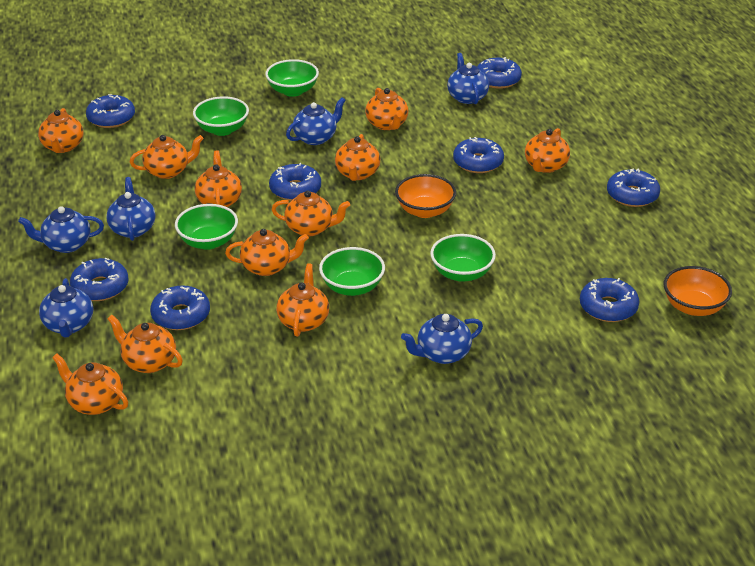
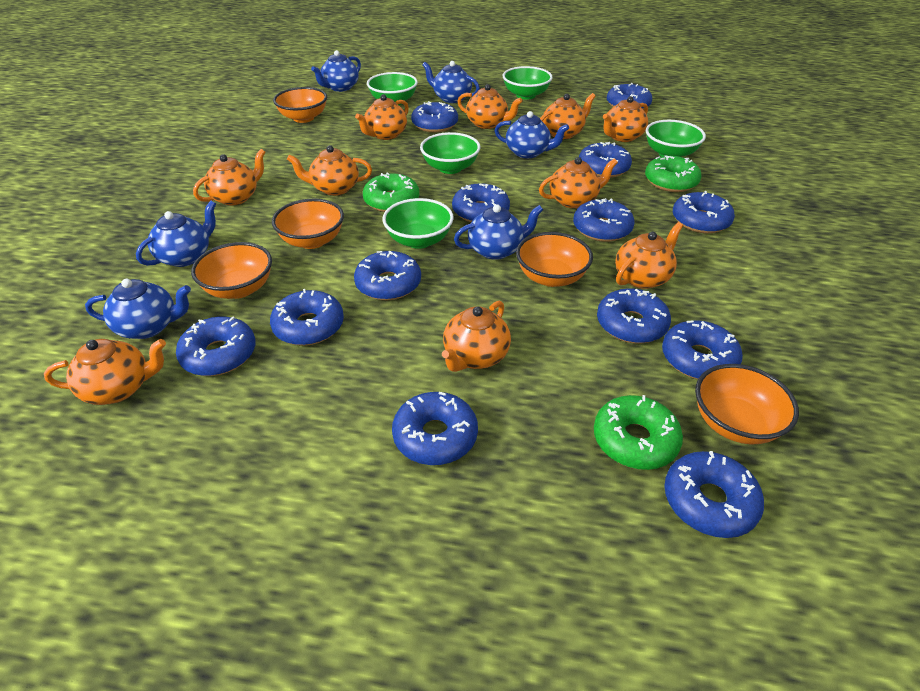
blue donut: 8 -> 13
green donut: 0 -> 3
orange bowl: 2 -> 5
orange teapot: 11 -> 10

